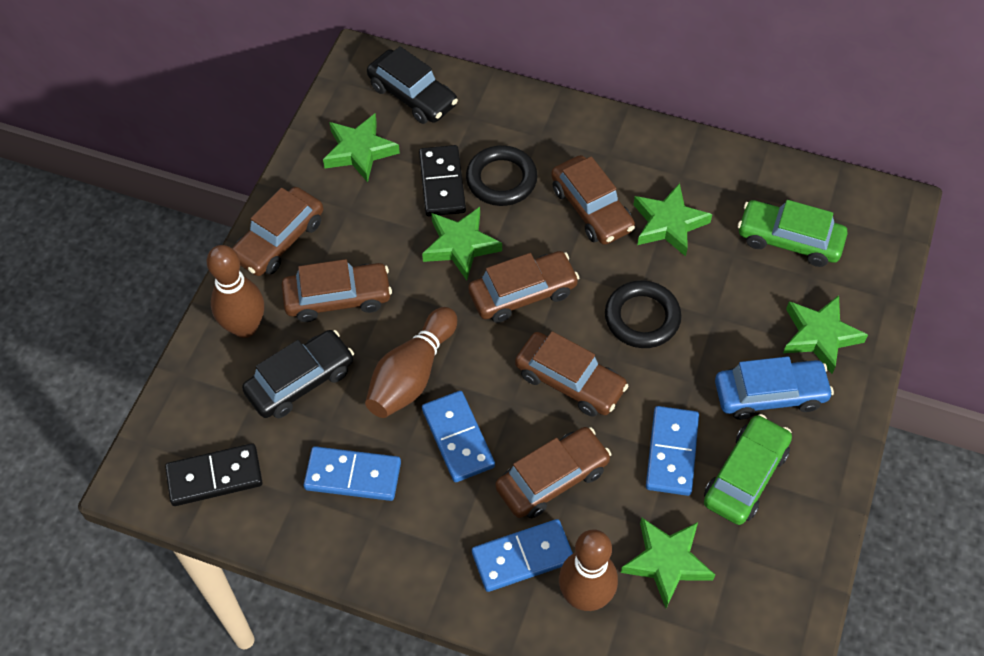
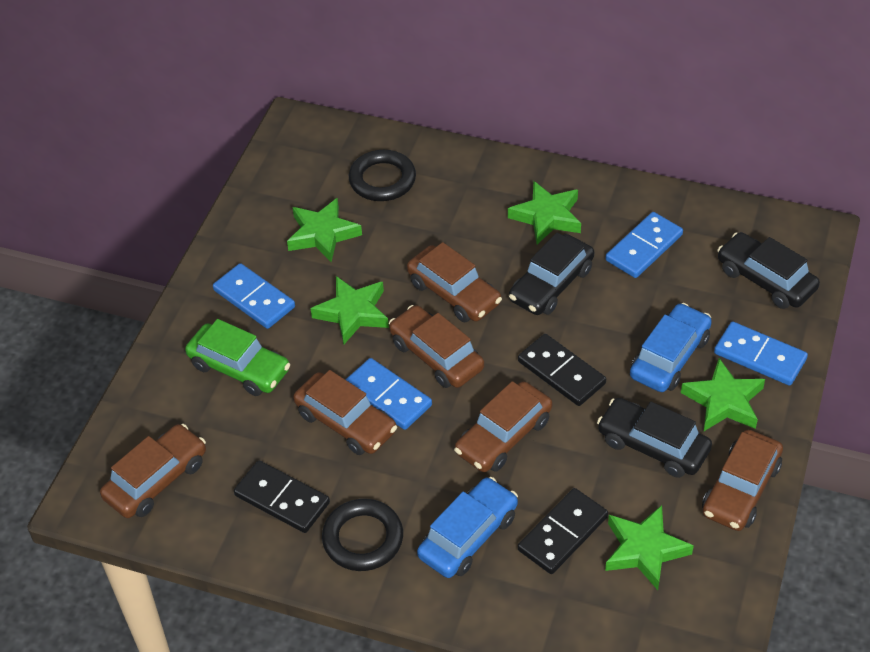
black car: 2 -> 3
black domino: 2 -> 3
blue car: 1 -> 2
brown bowling pin: 3 -> 0
green car: 2 -> 1

